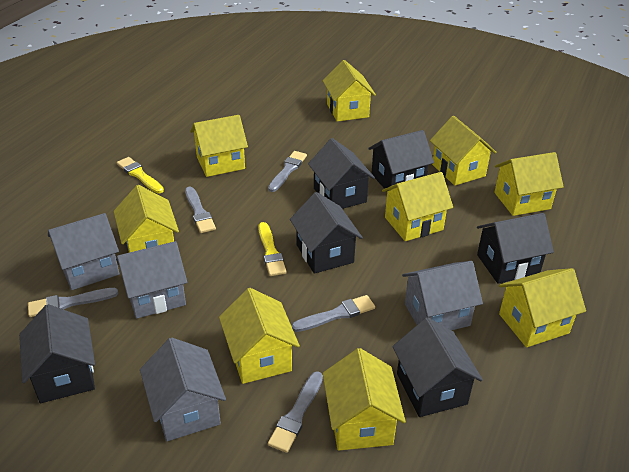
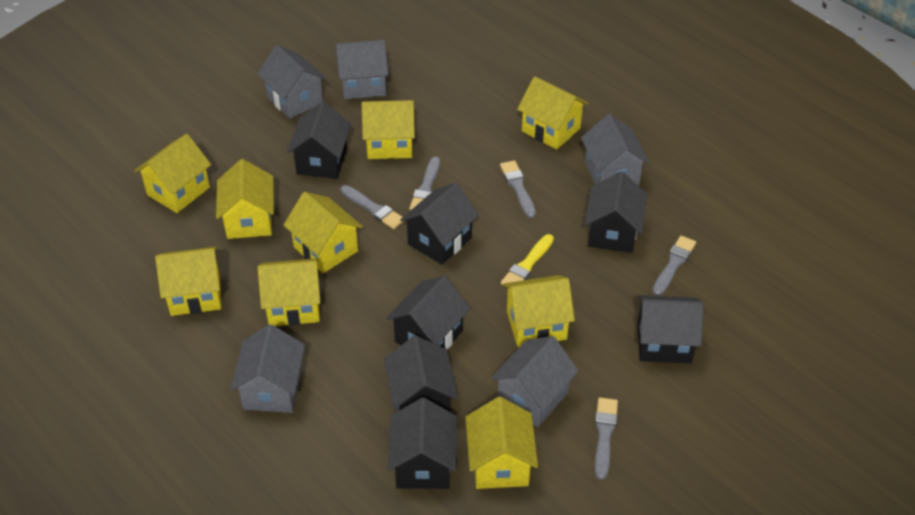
black house: 6 -> 7
grey house: 4 -> 5
yellow brush: 2 -> 1

